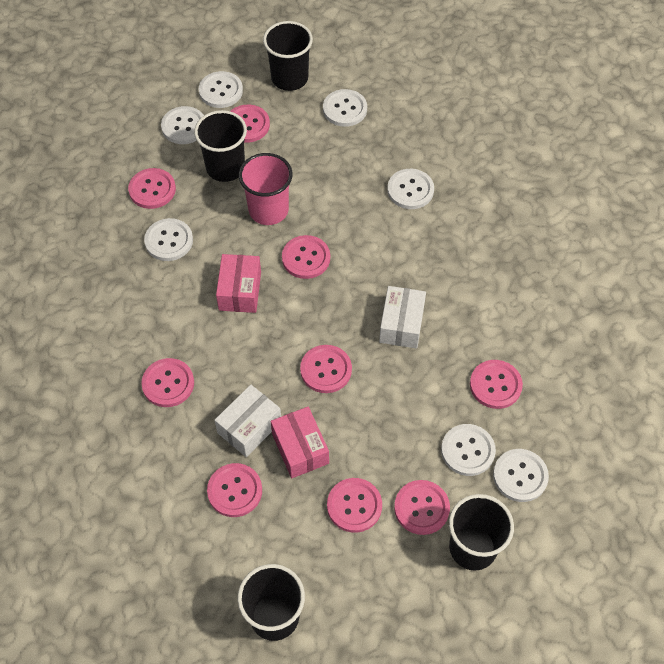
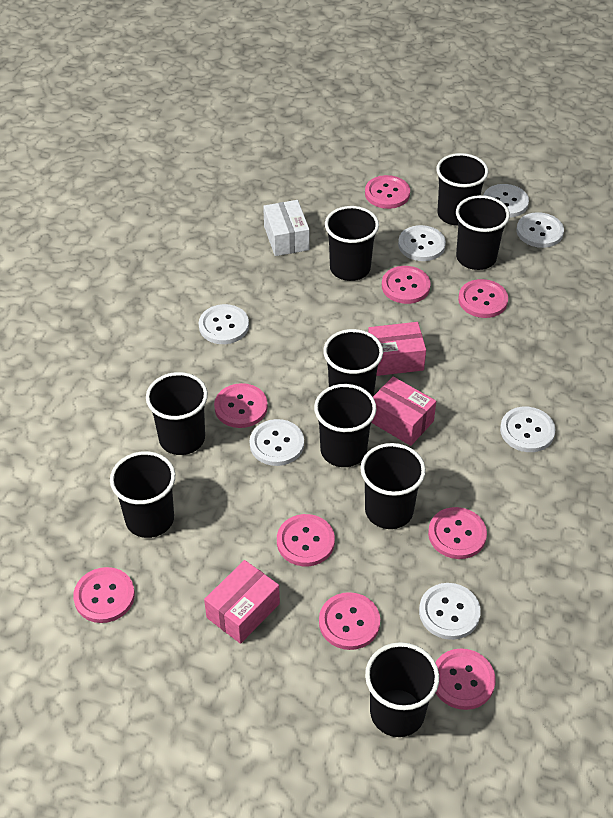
black cup: 4 -> 9
pink box: 2 -> 3
pink cup: 1 -> 0
white box: 2 -> 1

